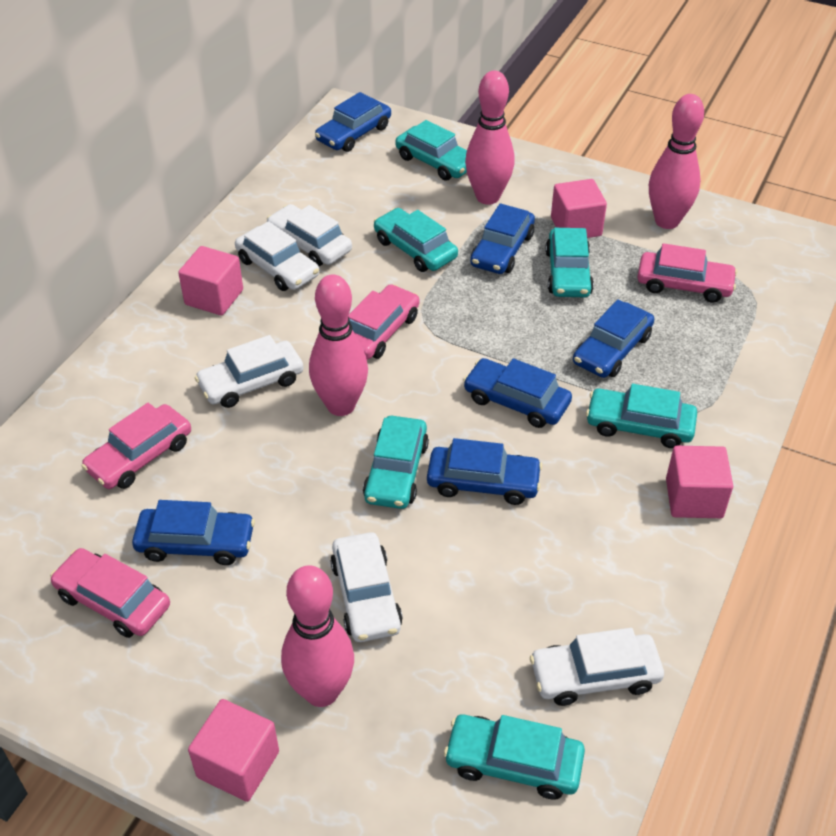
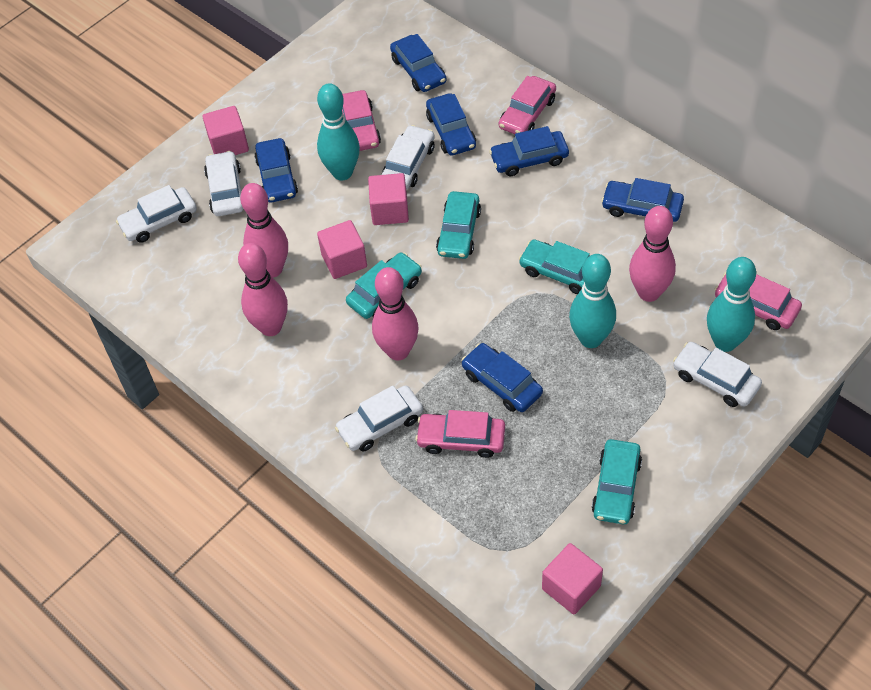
turquoise bowling pin: 0 -> 3
turquoise car: 6 -> 4

